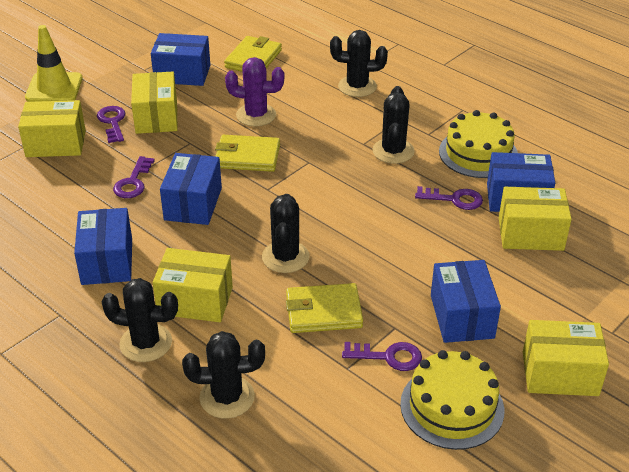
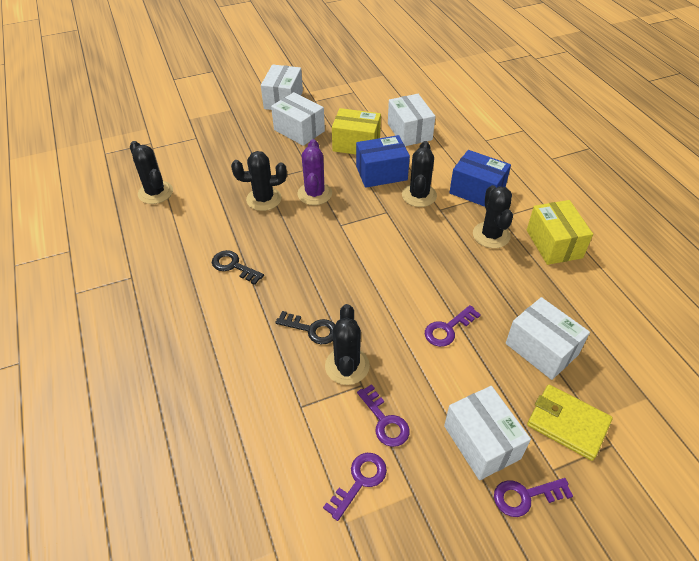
black key: 0 -> 2
blue box: 5 -> 2
white box: 0 -> 5
yellow box: 5 -> 2
yellow cake: 2 -> 0
yellow traffic cone: 1 -> 0
yellow wallet: 3 -> 1

